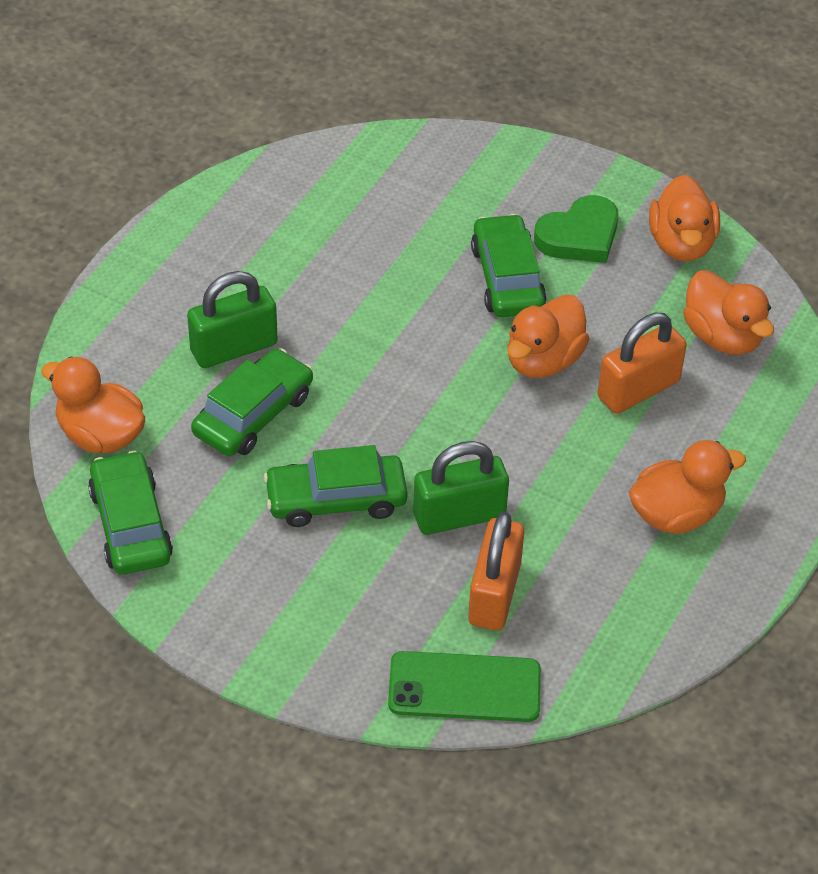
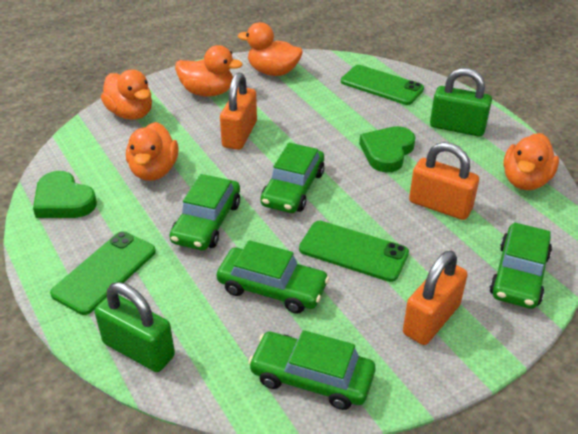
green car: 4 -> 5
green heart: 1 -> 2
green phone: 1 -> 3
orange padlock: 2 -> 3

